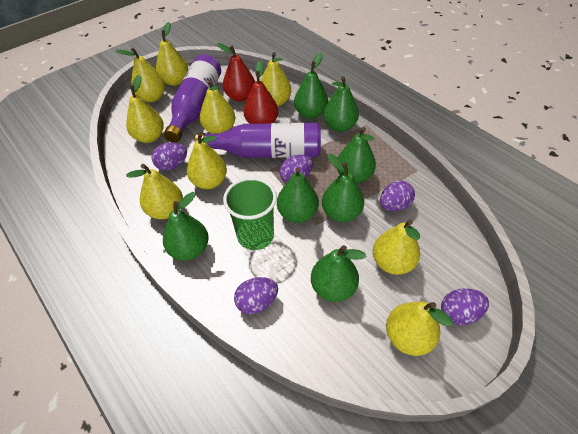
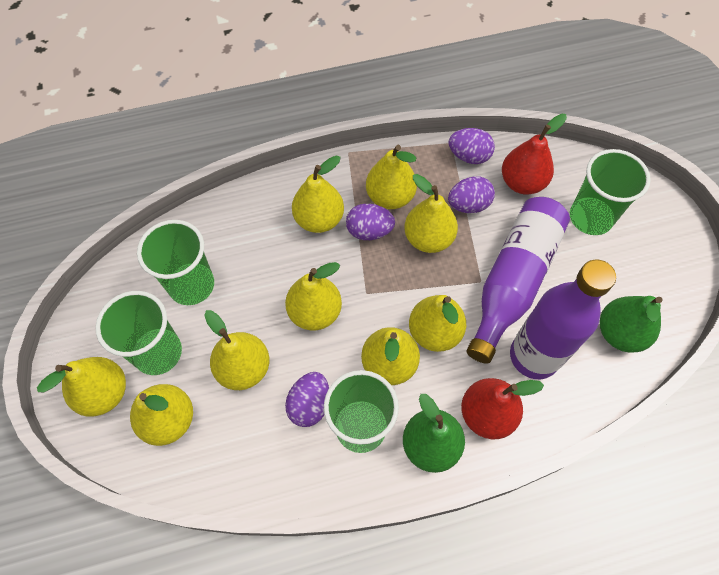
green cup: 1 -> 4
green pear: 7 -> 2
purple egg: 5 -> 4

